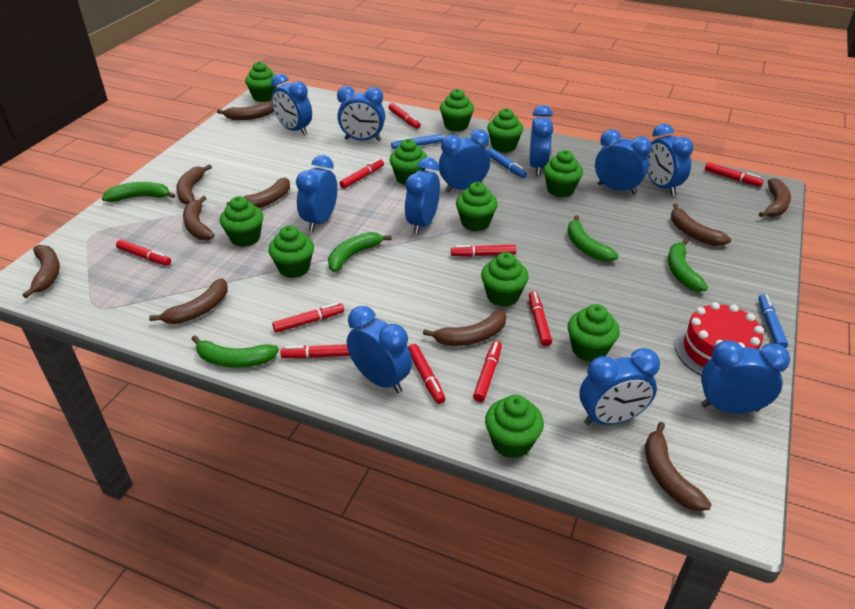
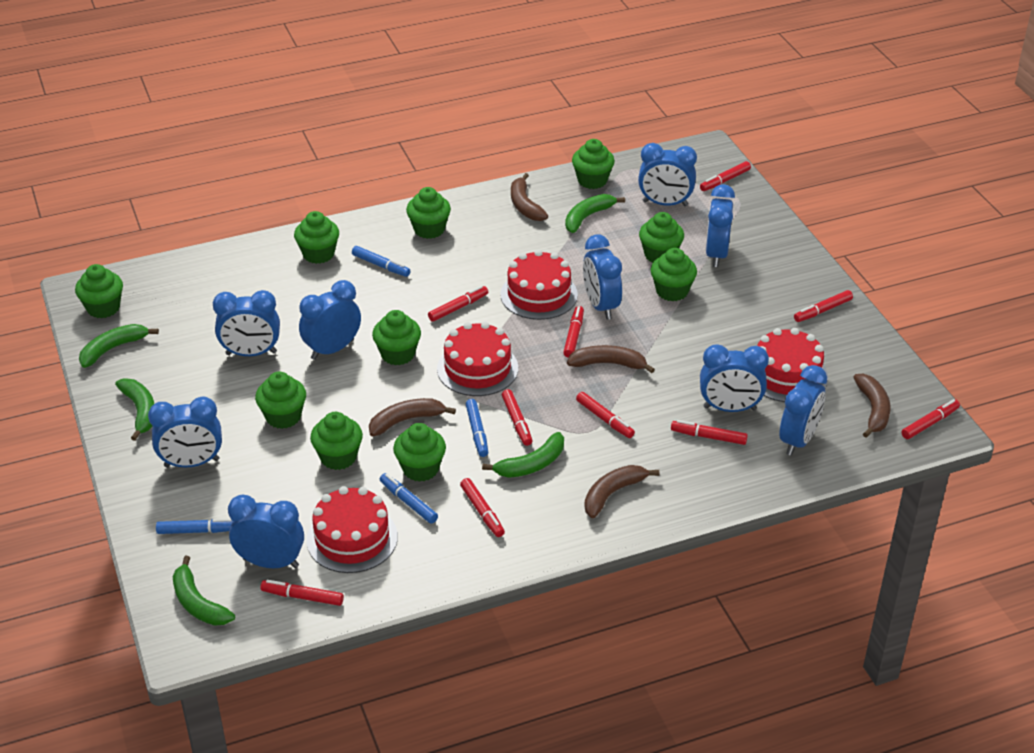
blue clock: 11 -> 9
blue marker: 3 -> 4
brown banana: 10 -> 5
green cupcake: 11 -> 10
red cake: 1 -> 4

